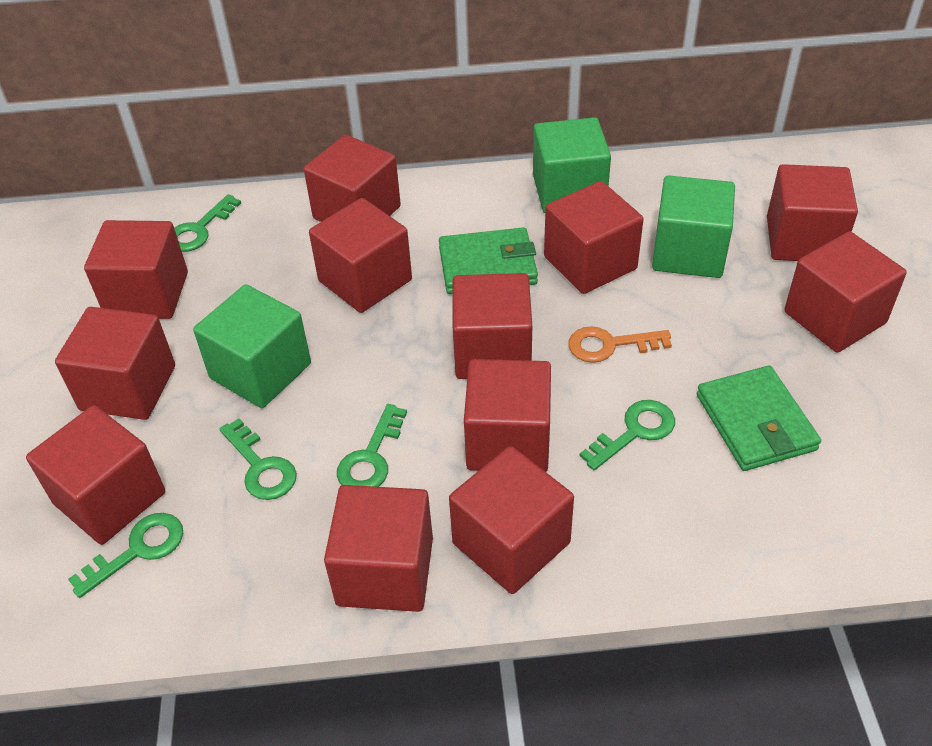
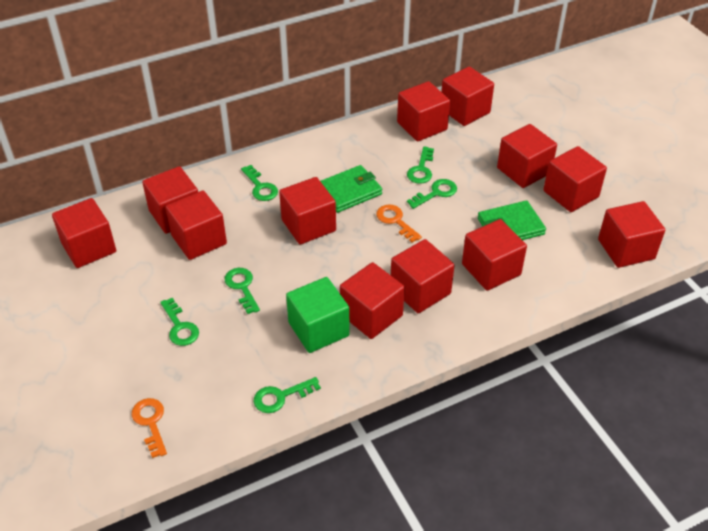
green cube: 3 -> 1
green key: 5 -> 6
orange key: 1 -> 2

